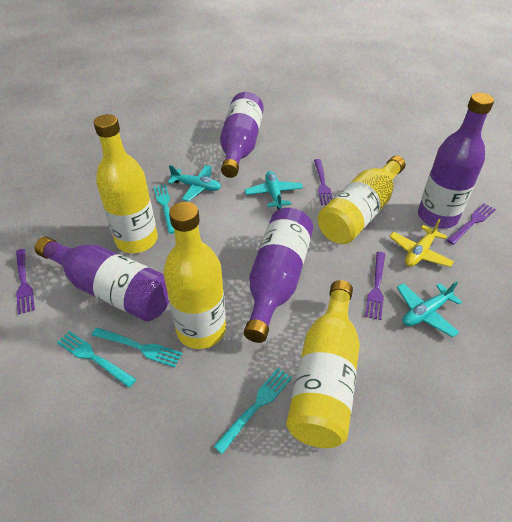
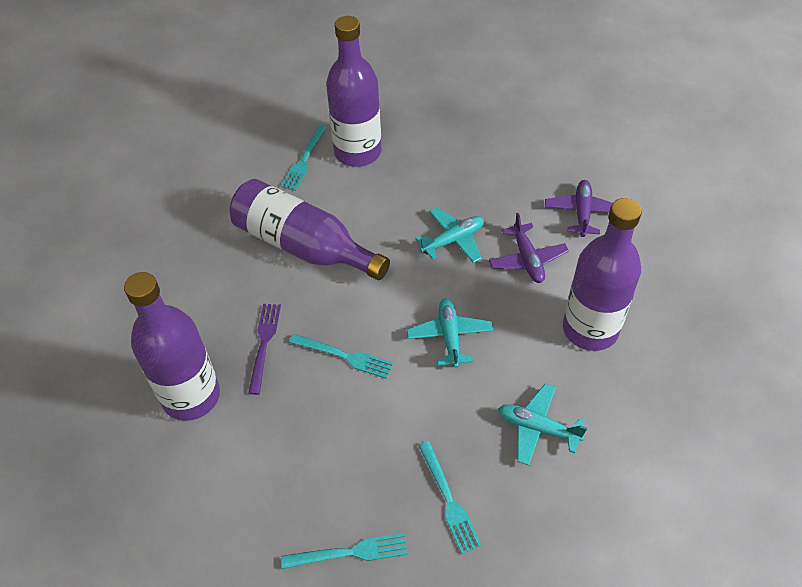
purple fork: 4 -> 1
purple plane: 0 -> 2
yellow bottle: 4 -> 0
yellow plane: 1 -> 0

